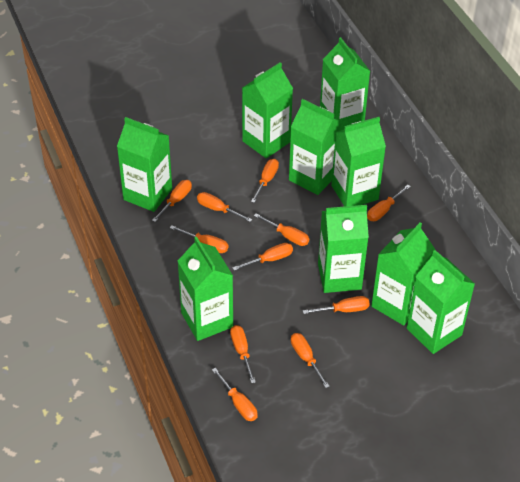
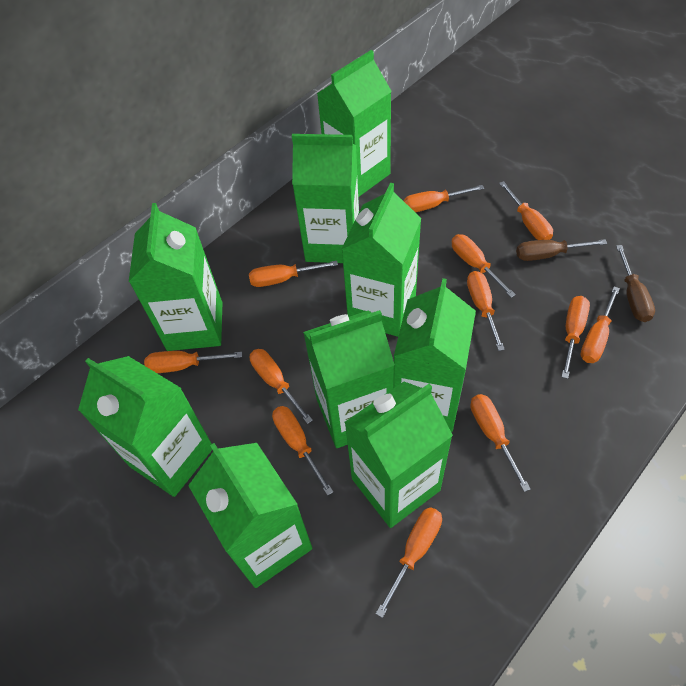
brown screwdriver: 0 -> 2
orange screwdriver: 11 -> 12

